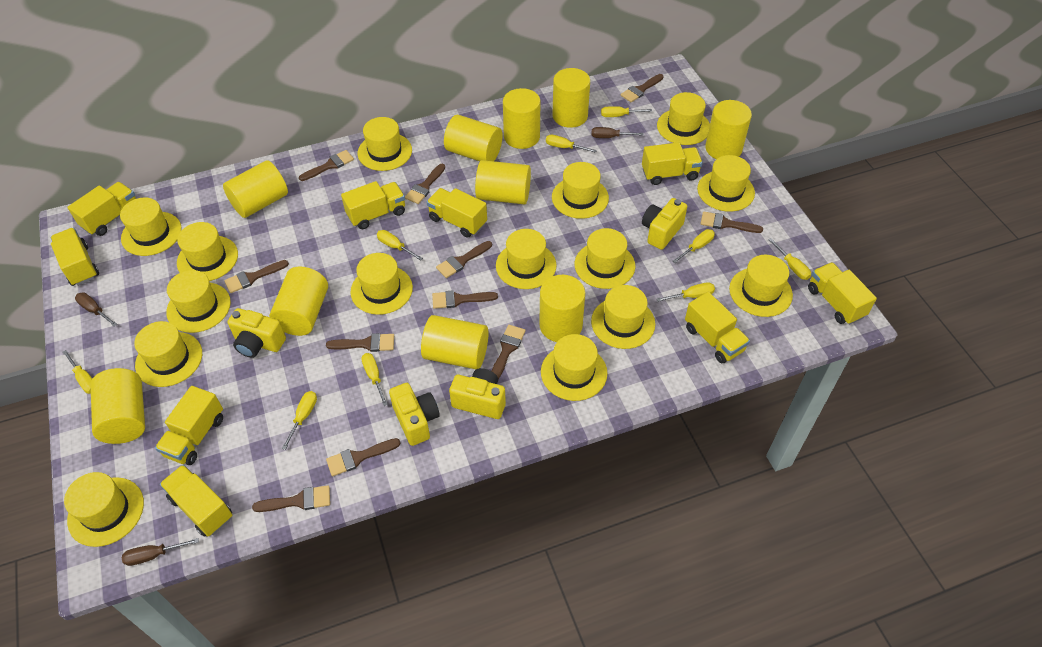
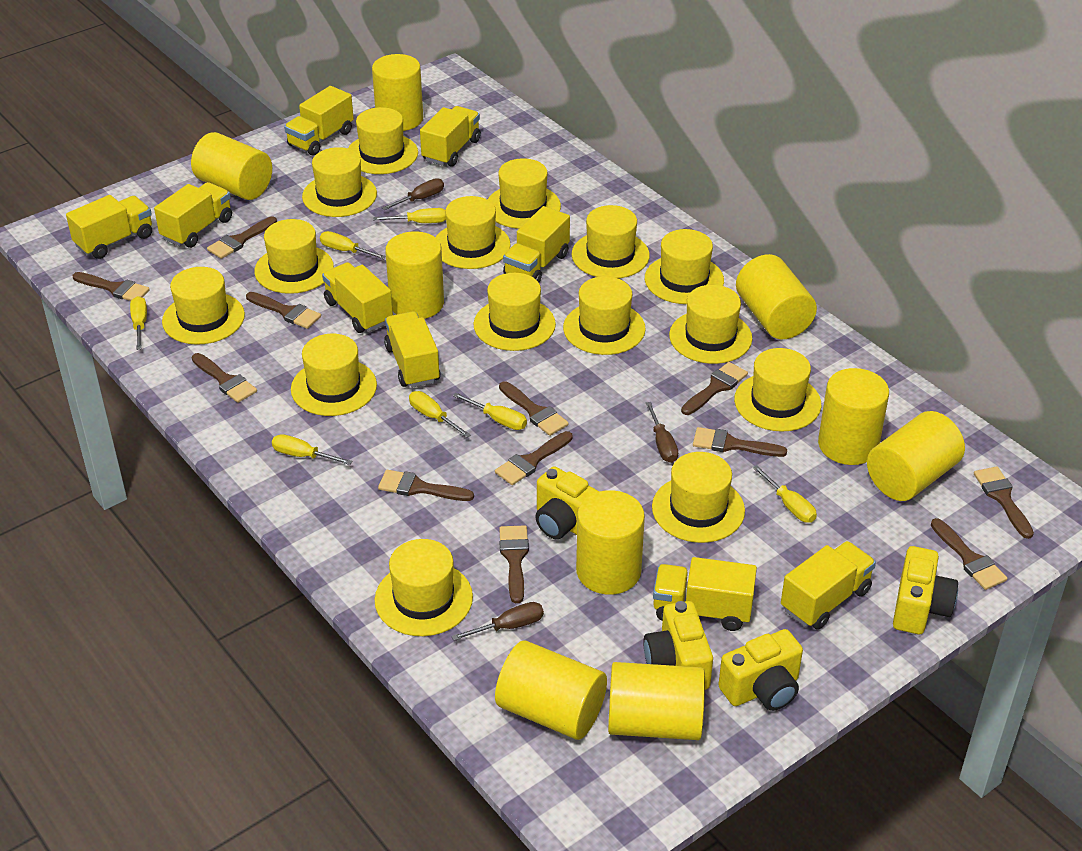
brown brush: 11 -> 12
yellow cylinder: 10 -> 9
yellow screwdriver: 9 -> 7

